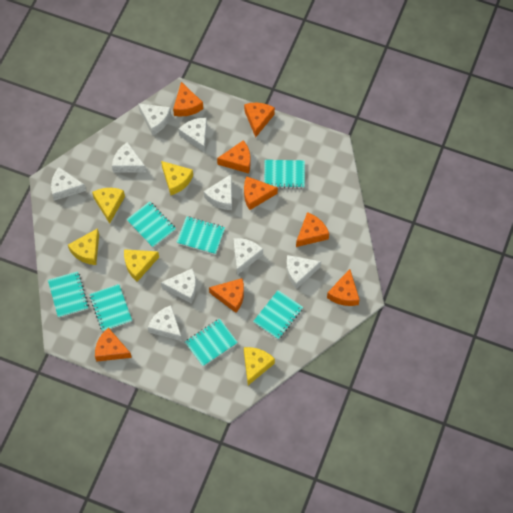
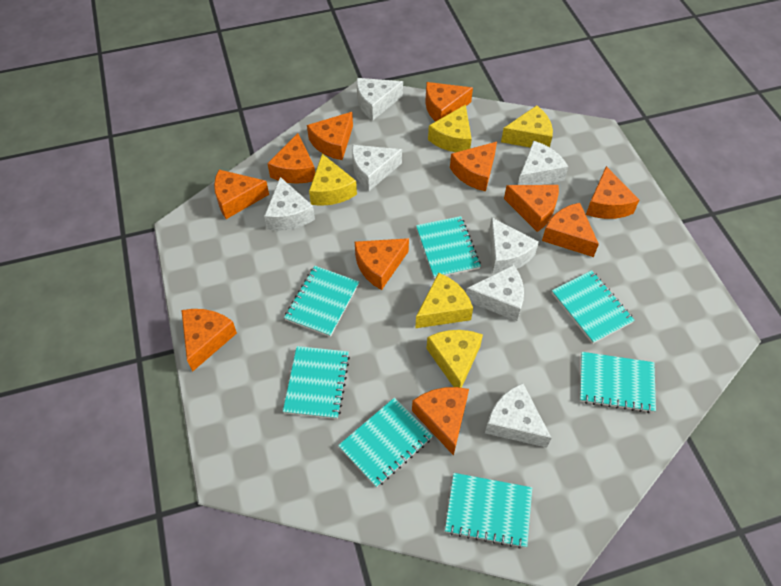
orange cheese: 8 -> 11
white cheese: 9 -> 7

